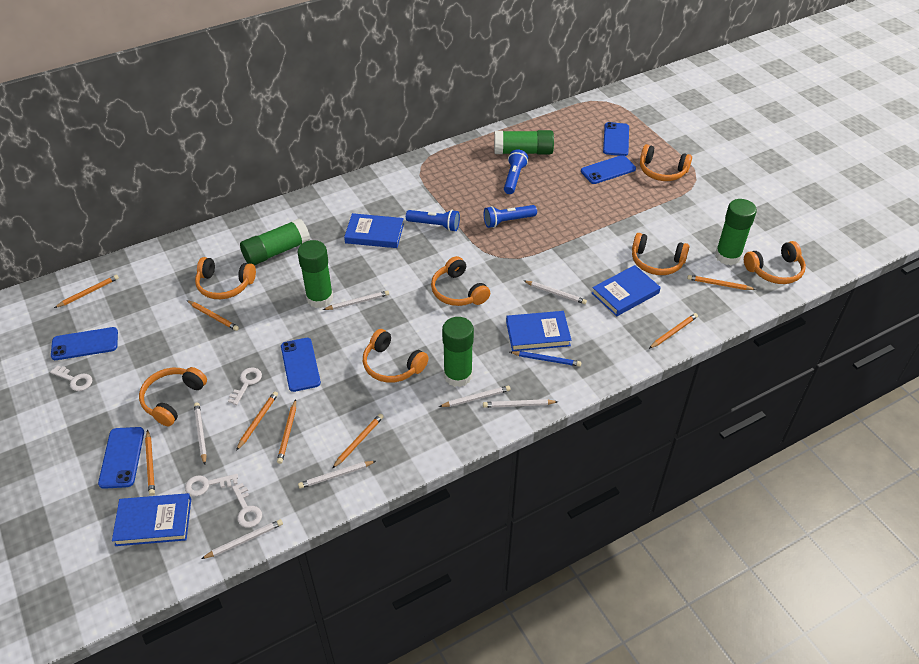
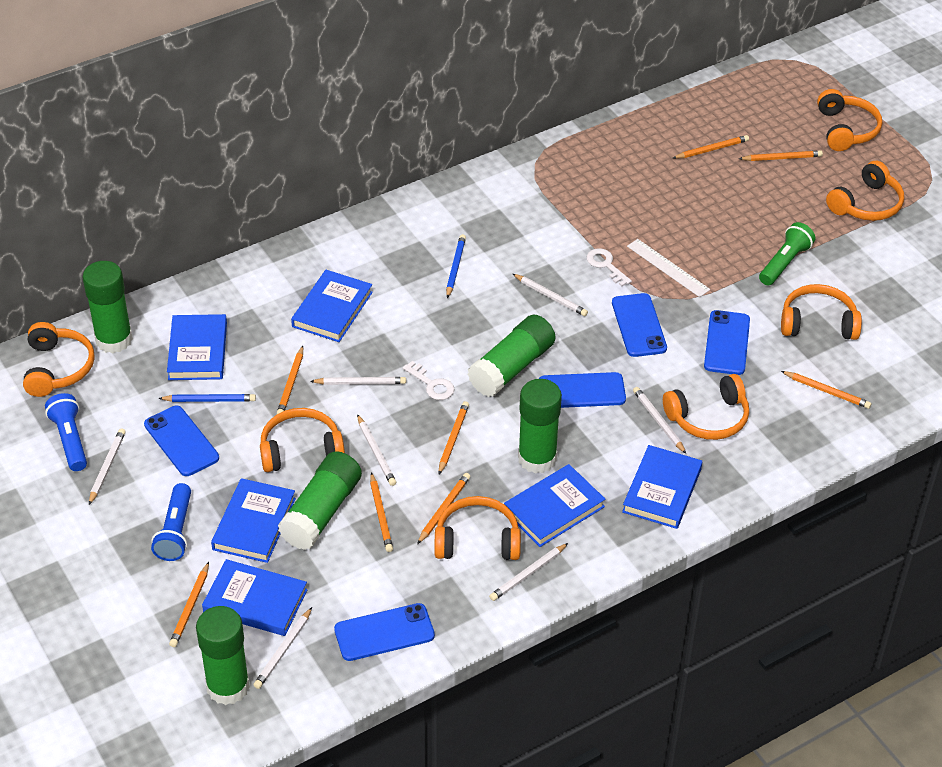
blue book: 4 -> 6
blue flashlight: 3 -> 2
blue pencil: 1 -> 2
green flashlight: 0 -> 1
white key: 4 -> 2
white ruler: 0 -> 1

